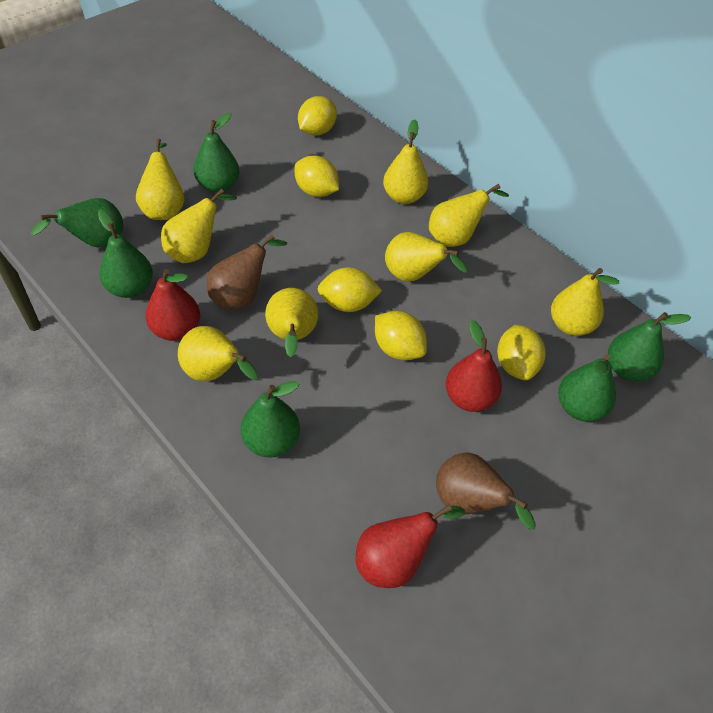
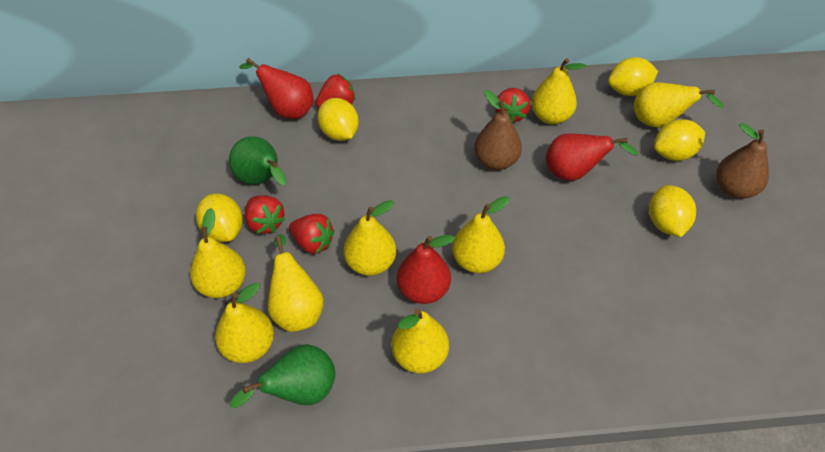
green pear: 6 -> 2
red strawberry: 0 -> 4

